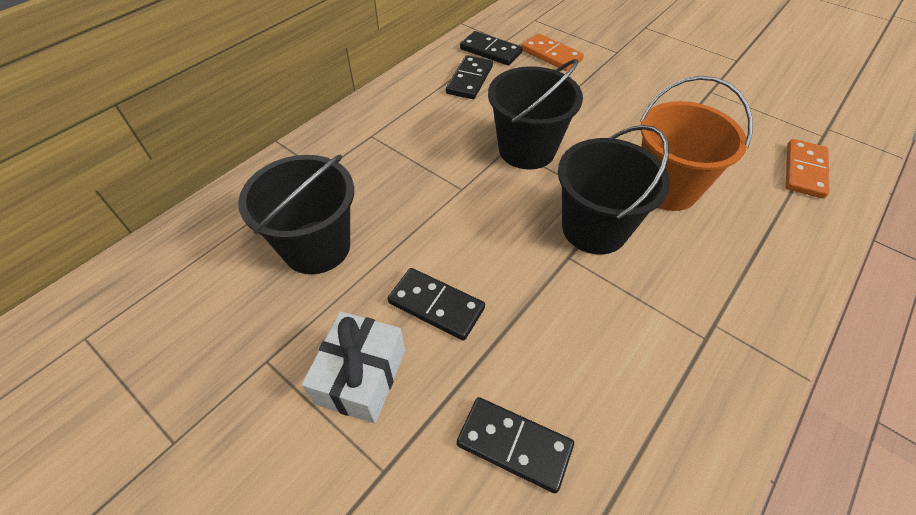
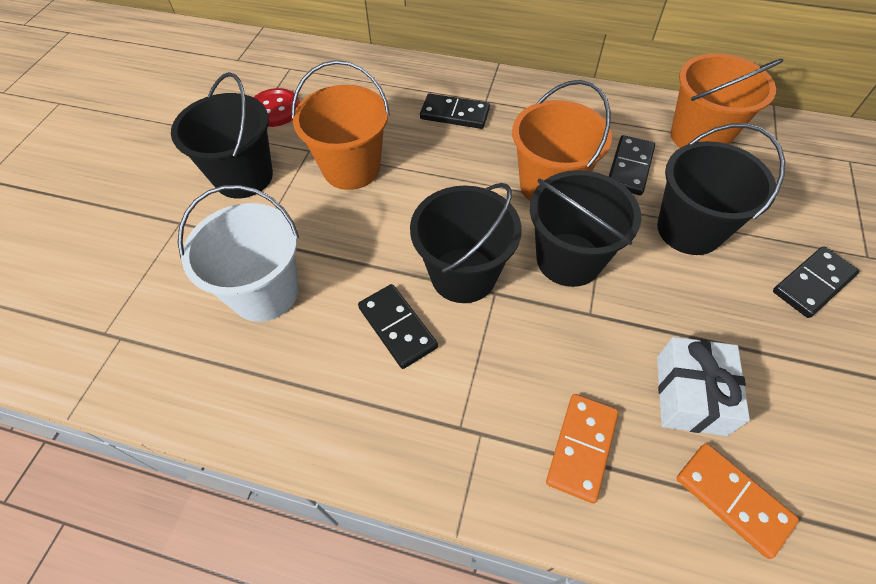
black bucket: 3 -> 4
orange bucket: 1 -> 3
red button: 0 -> 1
white bucket: 0 -> 1

